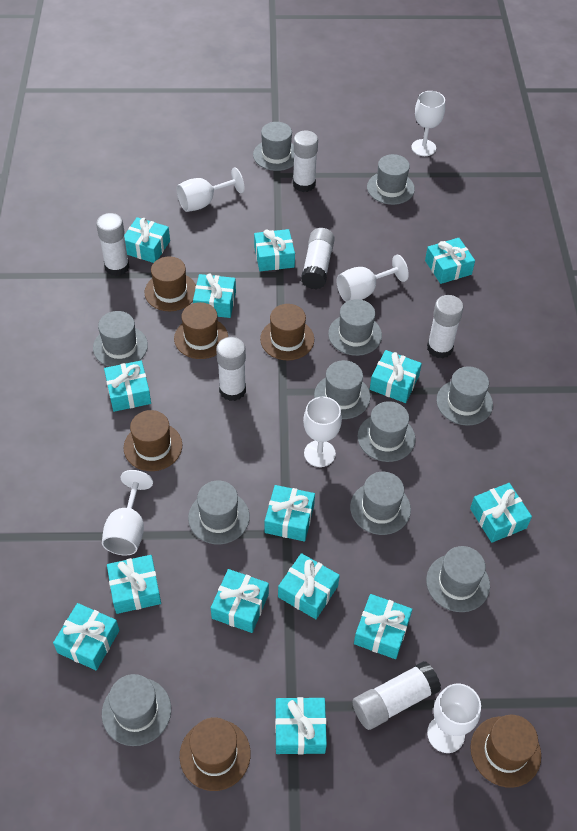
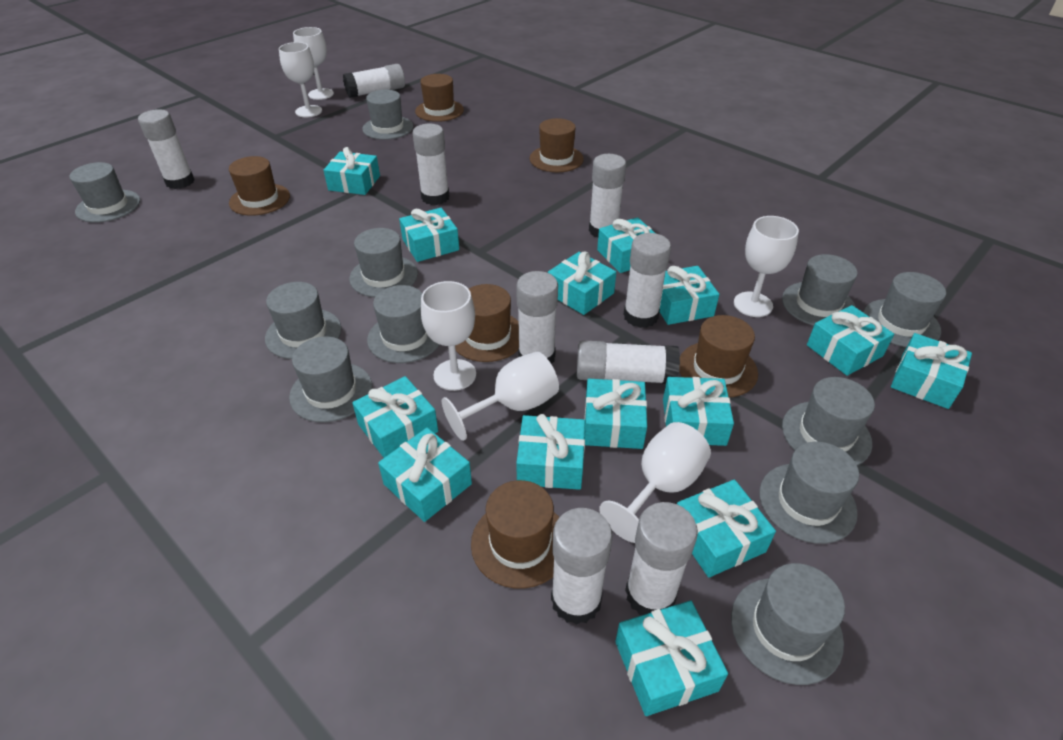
white glue stick: 6 -> 9

